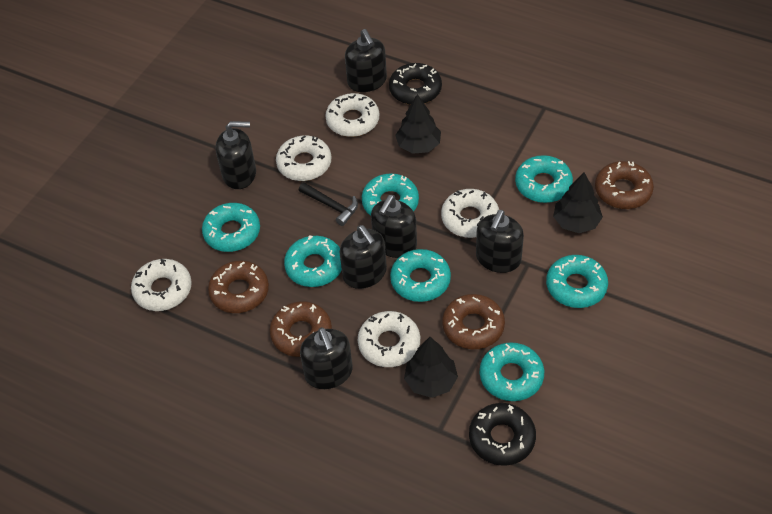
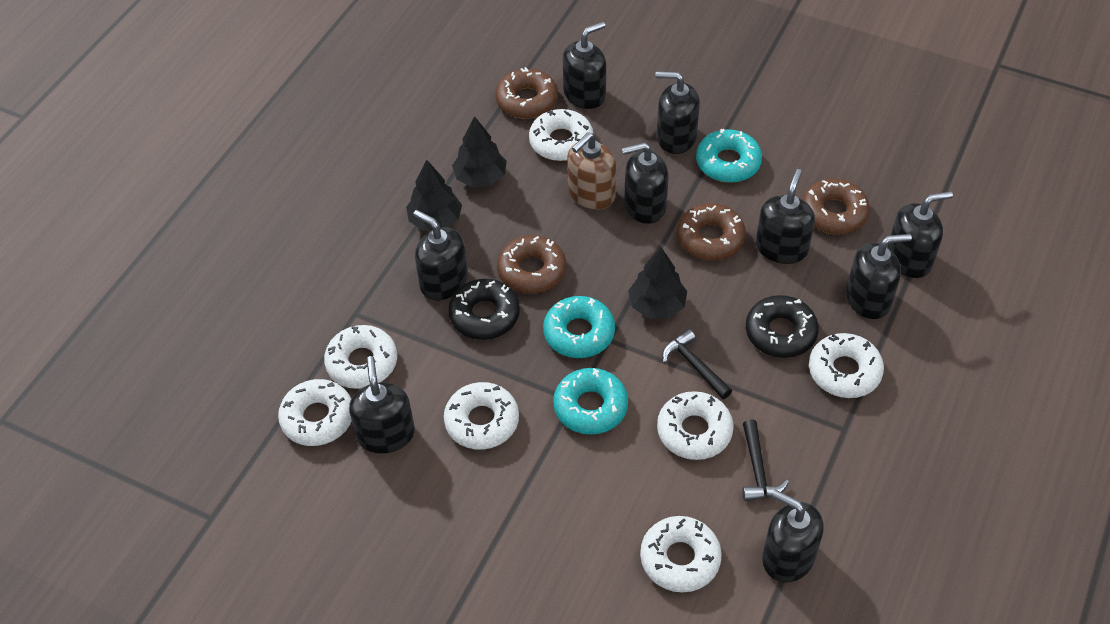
black hammer: 1 -> 2
black soap dispenser: 6 -> 9
brown soap dispenser: 0 -> 1
turquoise donut: 7 -> 3
white donut: 5 -> 7

